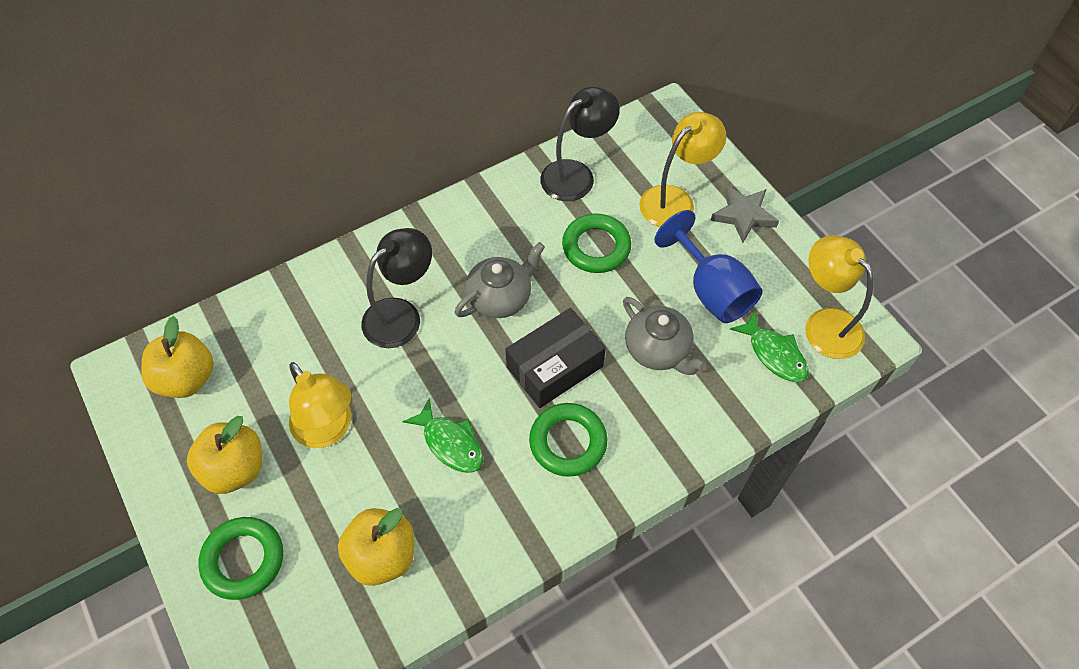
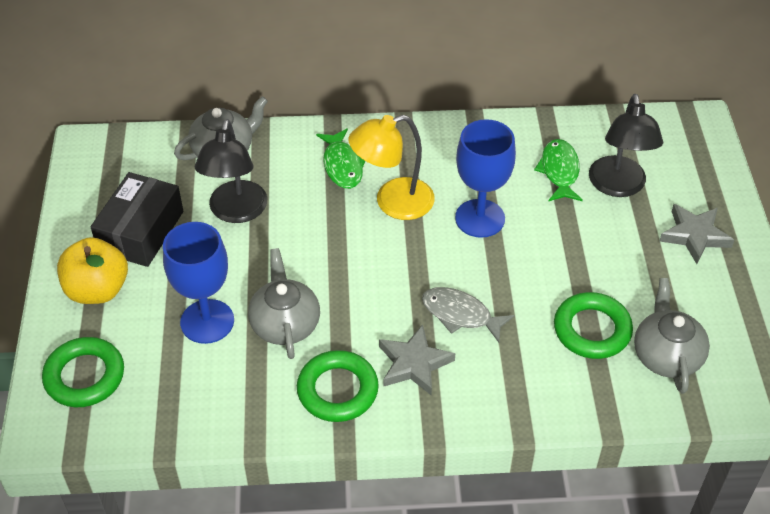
blue goblet: 1 -> 2
grey fish: 0 -> 1
grey star: 1 -> 2
grey teapot: 2 -> 3
yellow apple: 3 -> 1
yellow lamp: 3 -> 1

